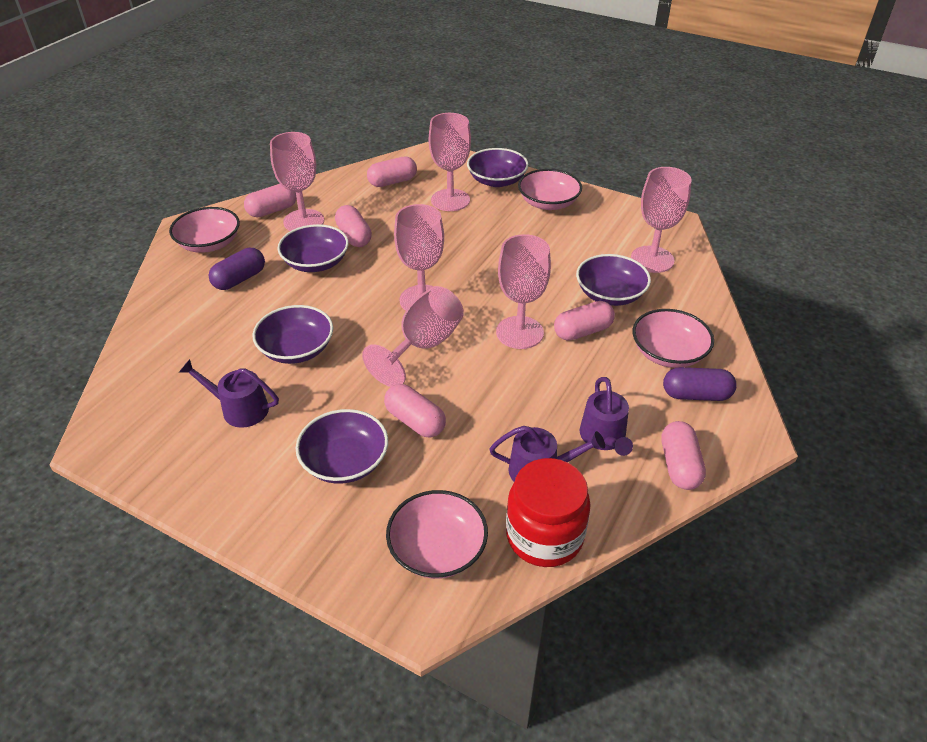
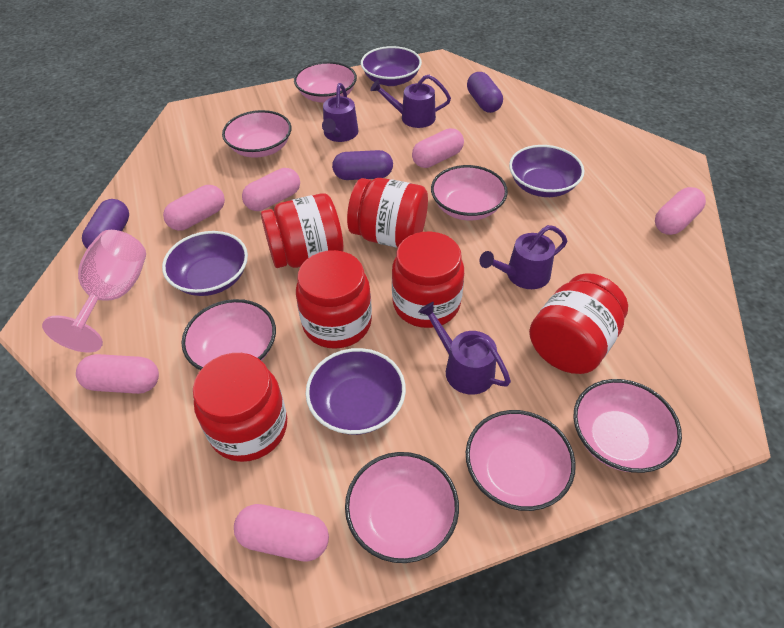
pink bowl: 4 -> 7
pink goblet: 6 -> 1
purple bowl: 5 -> 4
purple capsule: 2 -> 3
purple watering can: 3 -> 4
red jar: 1 -> 6

